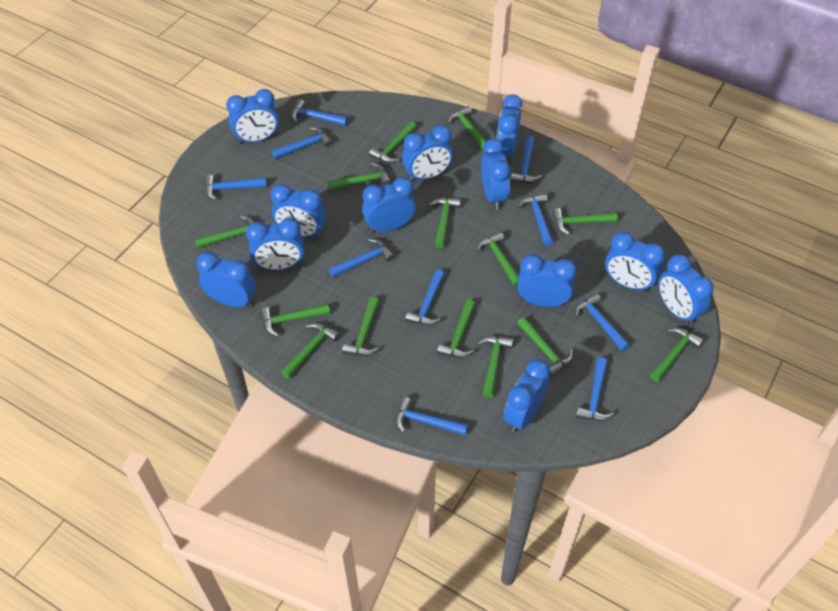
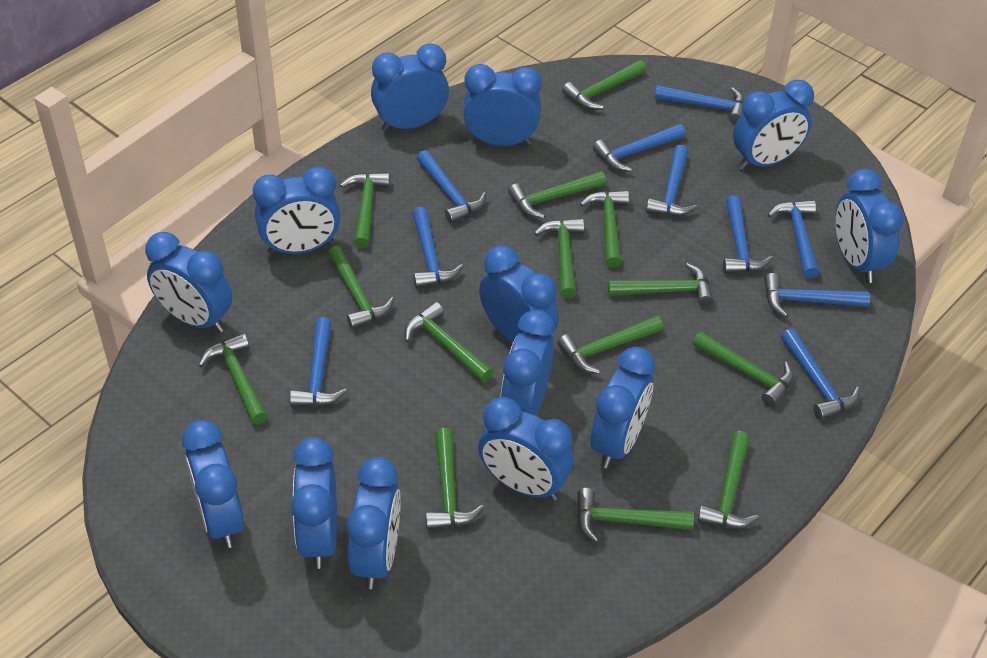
blue clock: 12 -> 13

